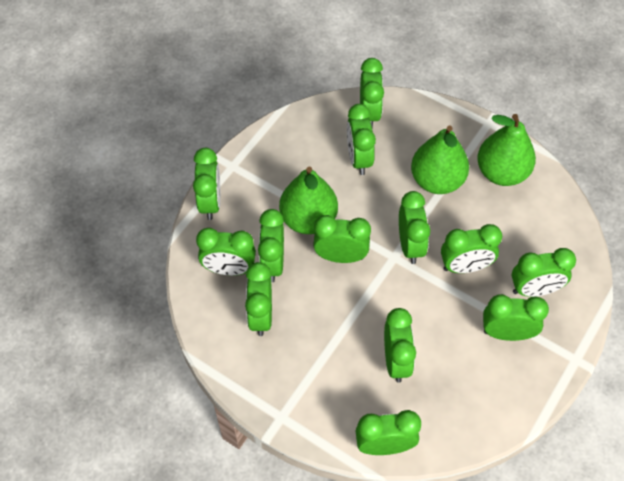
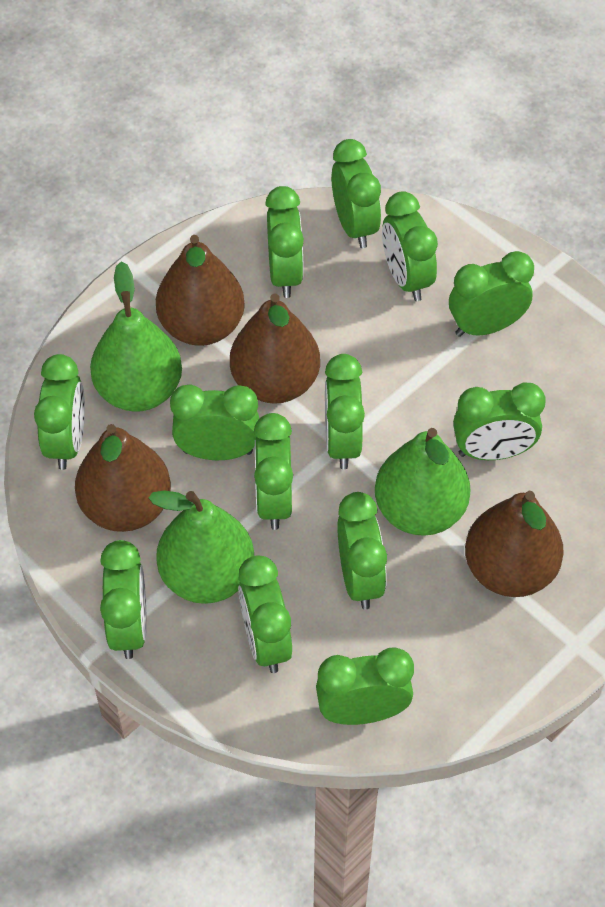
brown pear: 0 -> 4

